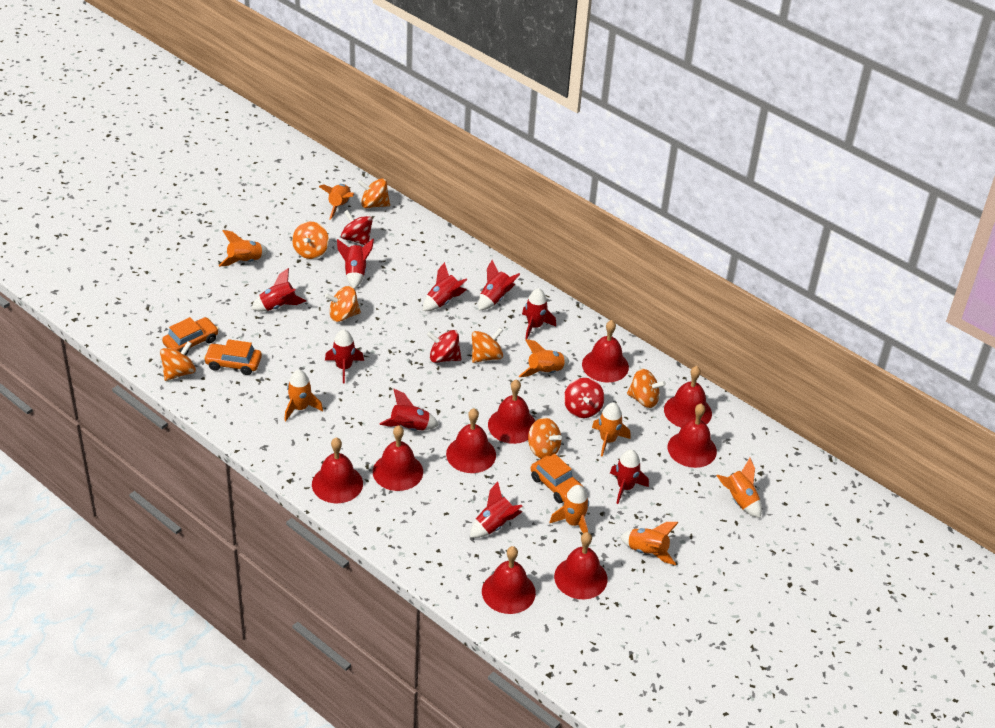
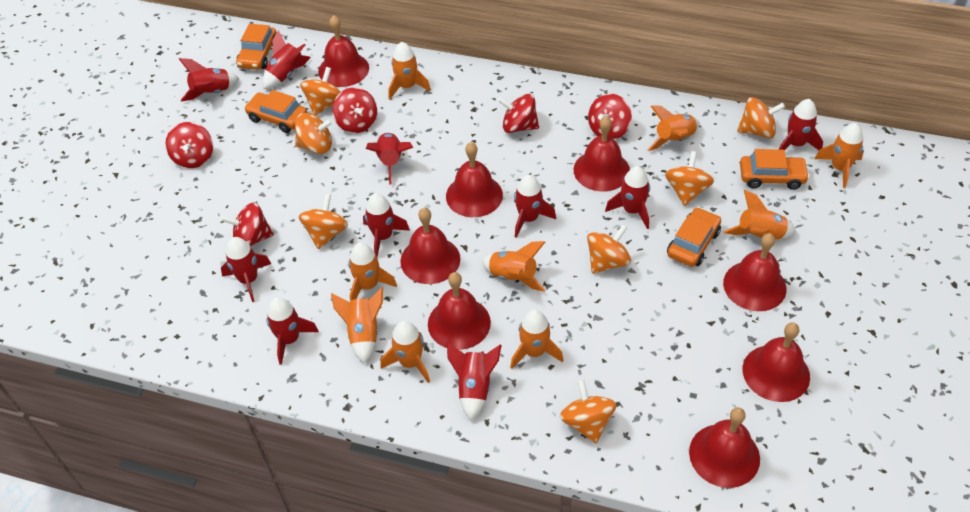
orange car: 3 -> 4
orange rocket: 8 -> 9
red bell: 9 -> 8
red rocket: 9 -> 10
red spinning top: 3 -> 5

